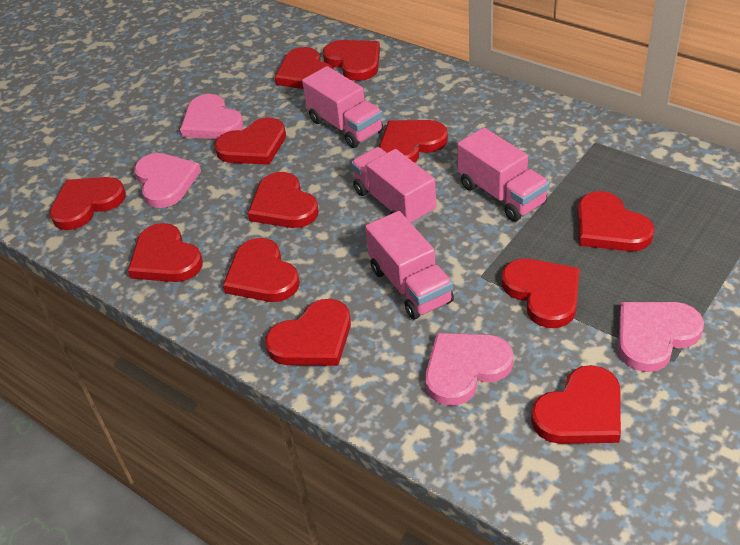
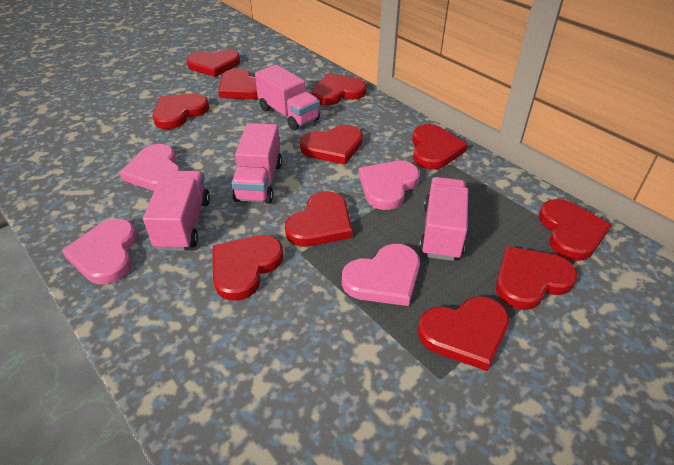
red heart: 12 -> 11

